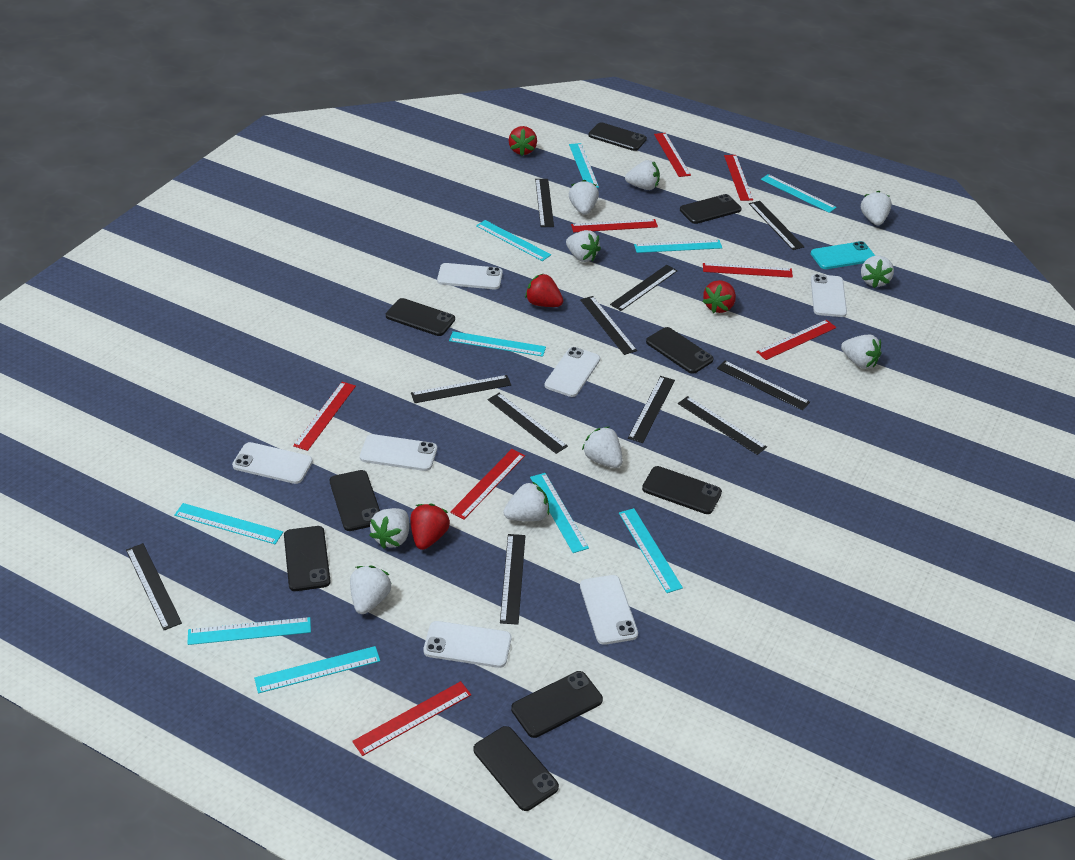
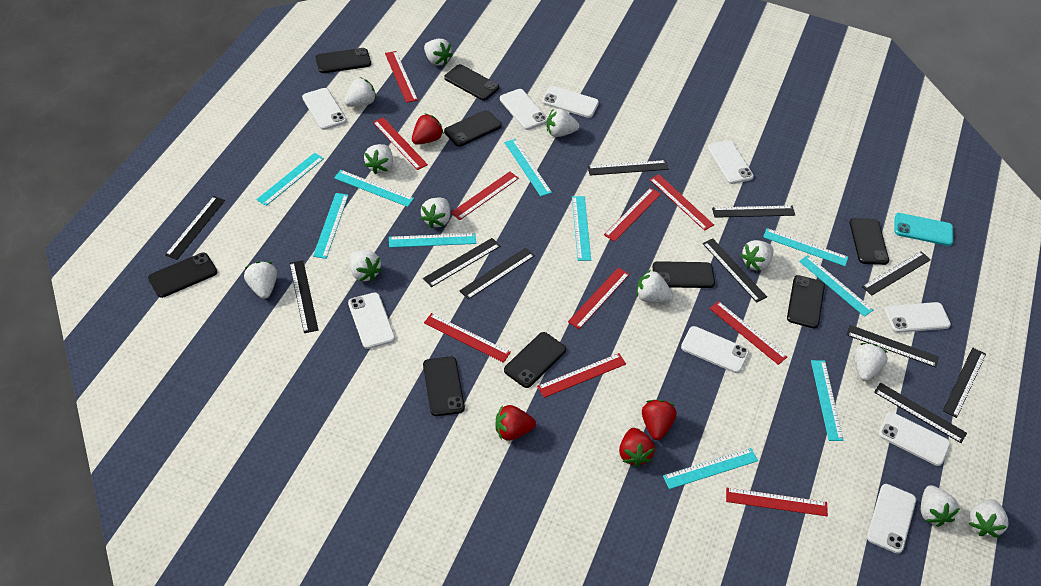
red ruler: 8 -> 10
white phone: 7 -> 9
white strawberry: 10 -> 12

